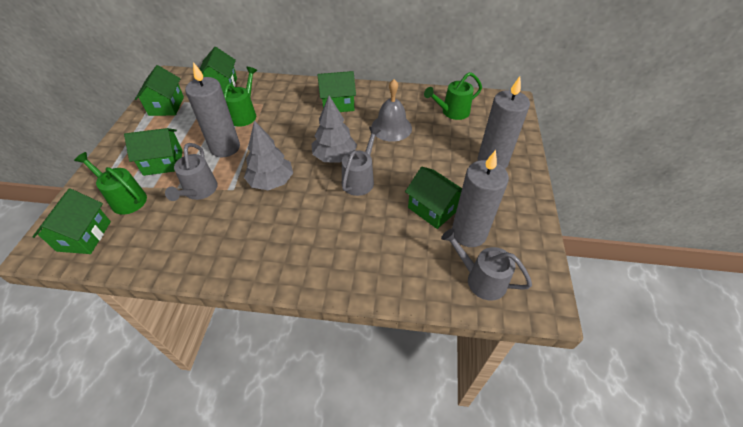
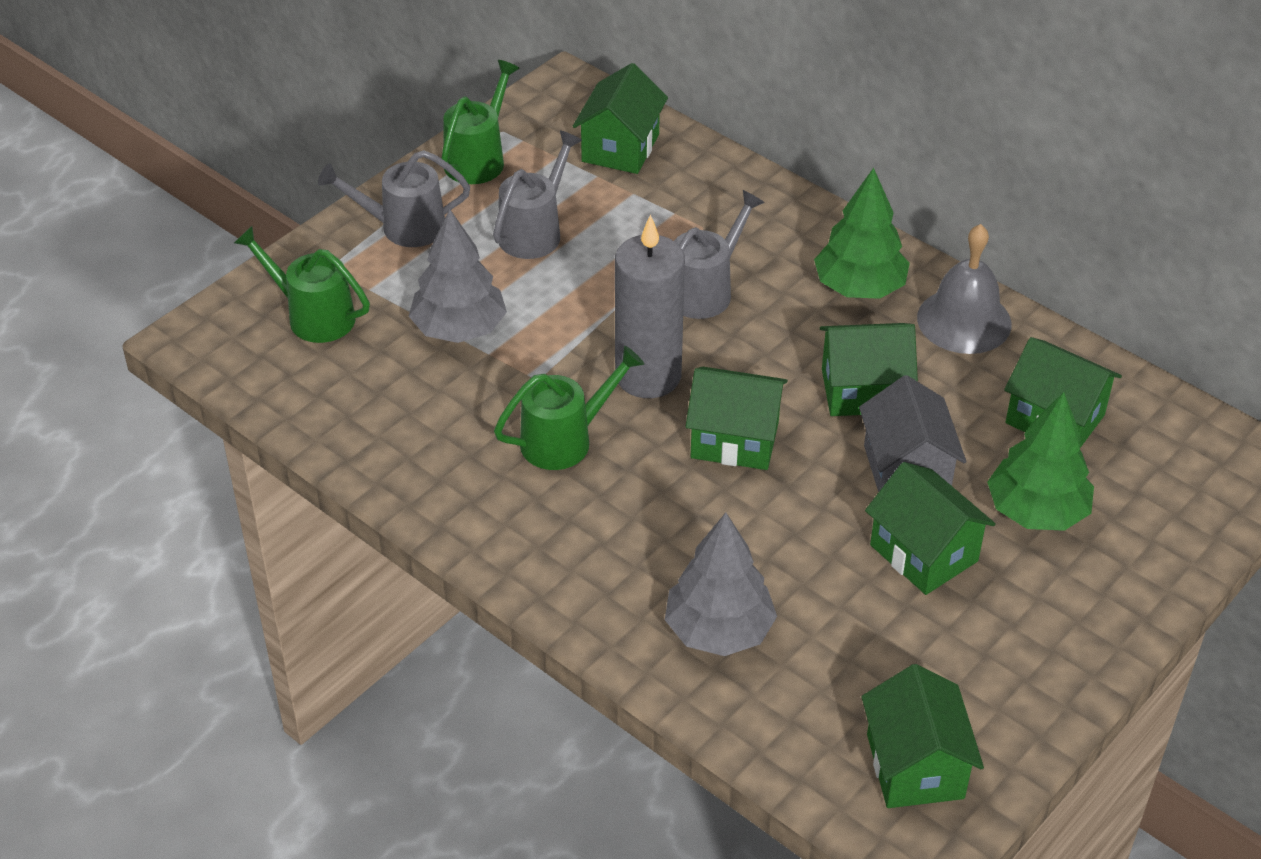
green tree: 0 -> 2
grey candle: 3 -> 1
grey house: 0 -> 1

